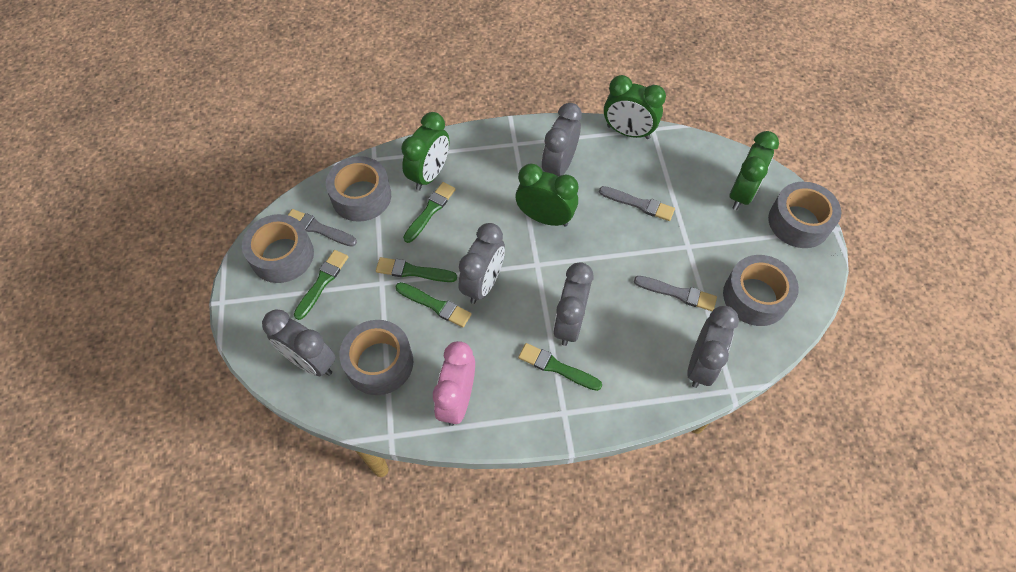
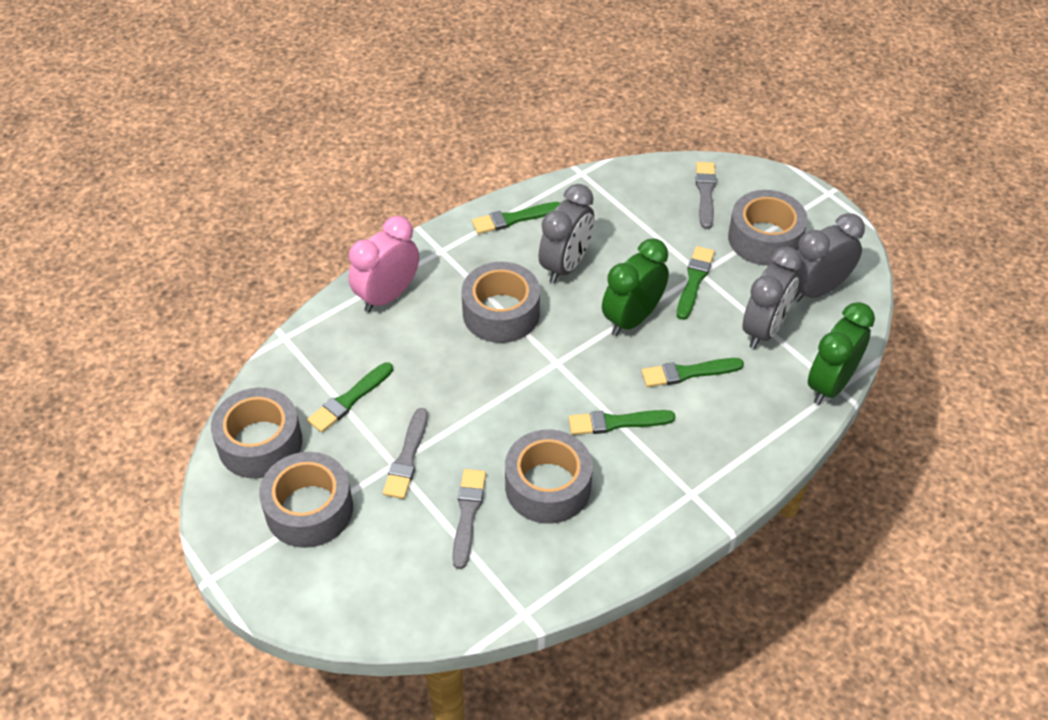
green clock: 4 -> 2
grey clock: 5 -> 3

